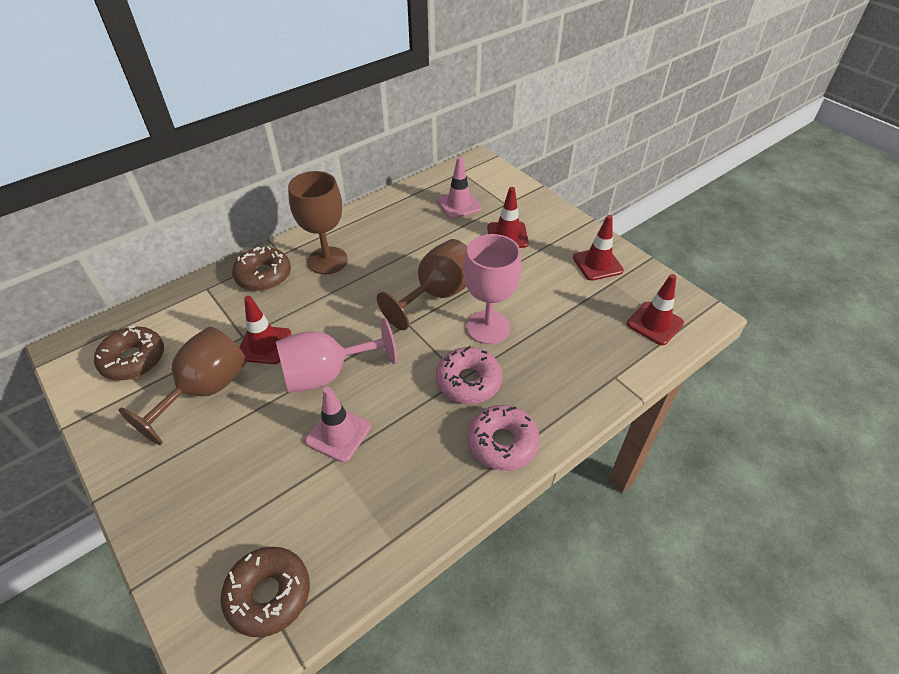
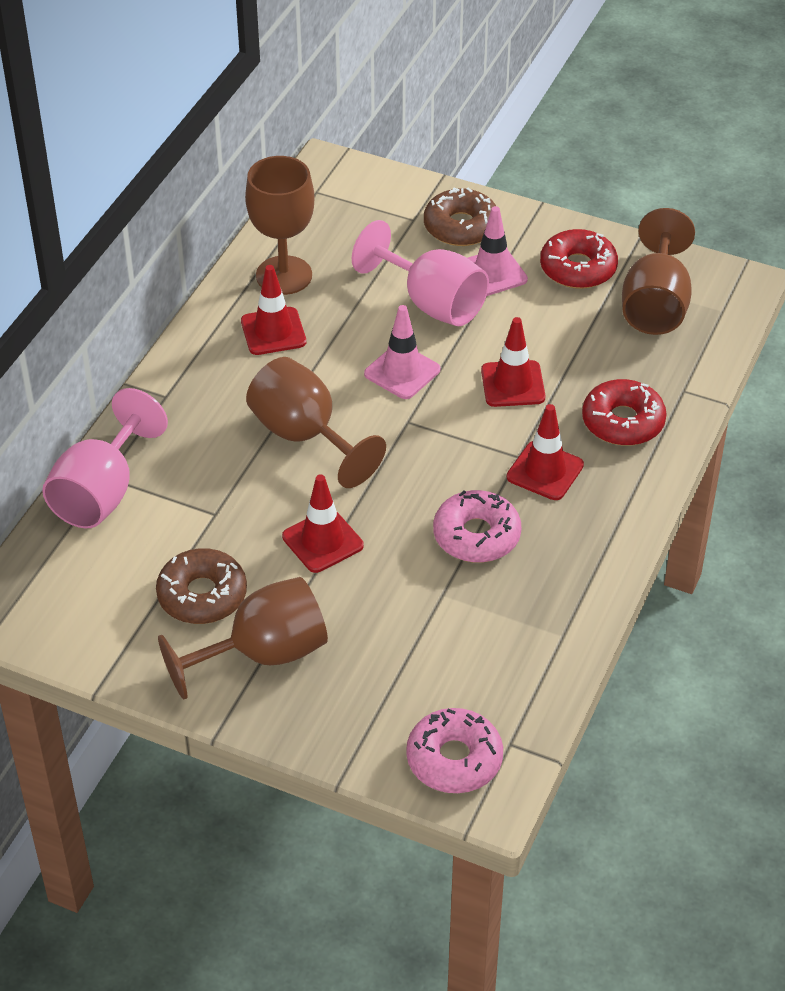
brown donut: 3 -> 2
brown goblet: 3 -> 4
red donut: 0 -> 2

